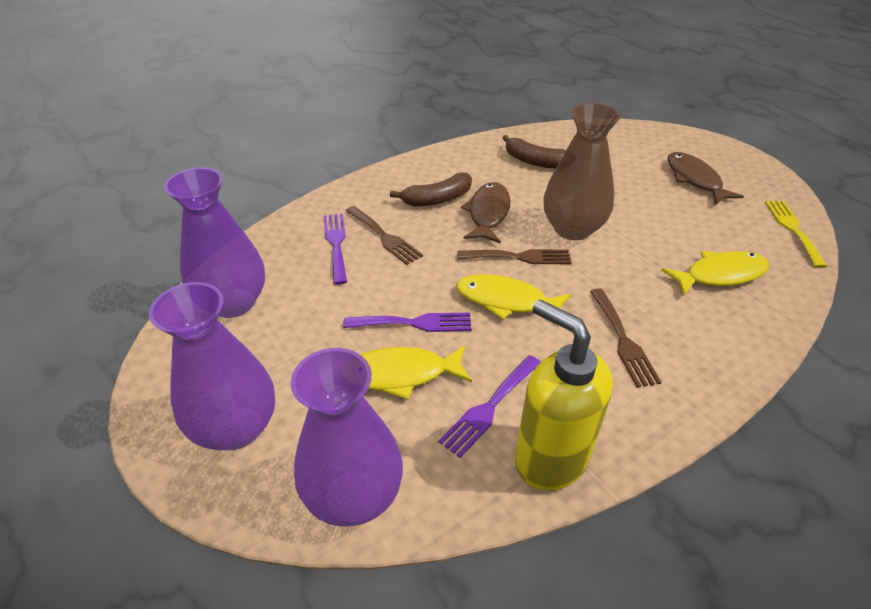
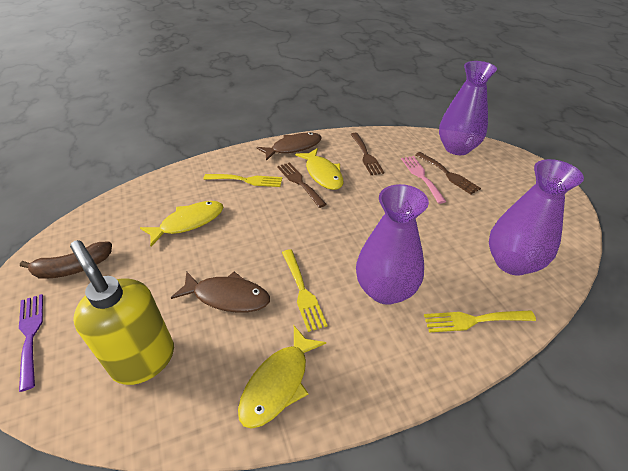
brown banana: 2 -> 1
brown vase: 1 -> 0
pink fork: 0 -> 1
purple fork: 3 -> 1
yellow fork: 1 -> 3

